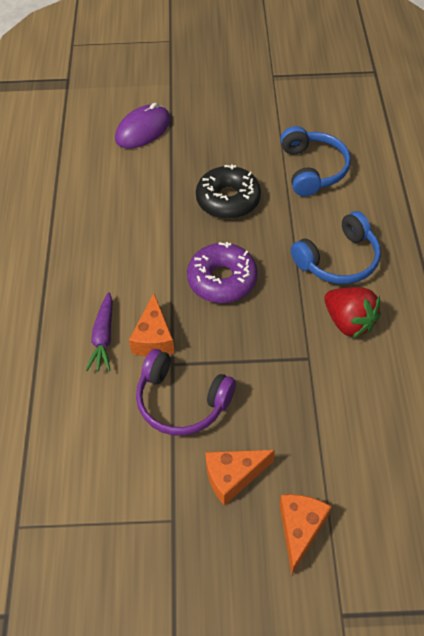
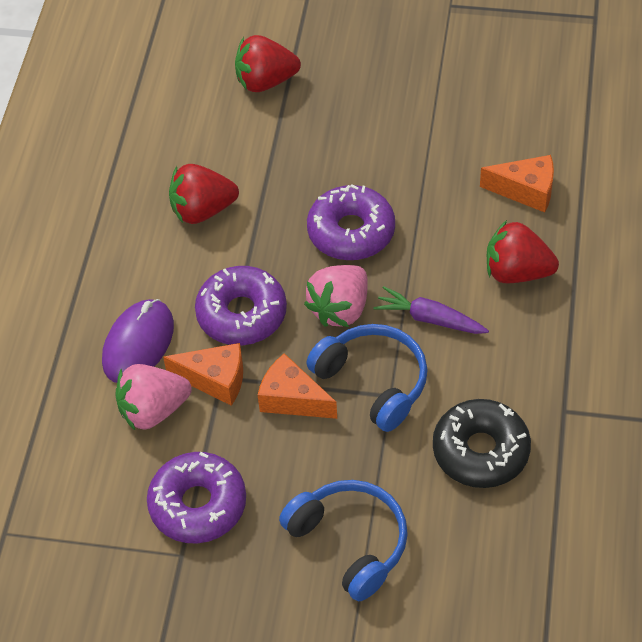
pink strawberry: 0 -> 2
purple donut: 1 -> 3
purple headphones: 1 -> 0
red strawberry: 1 -> 3

